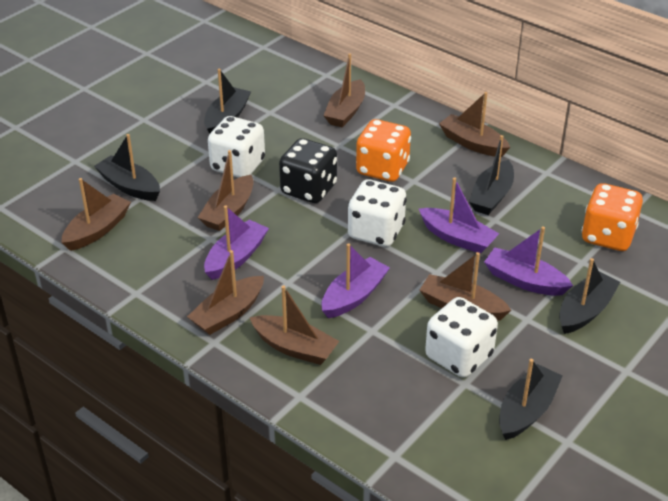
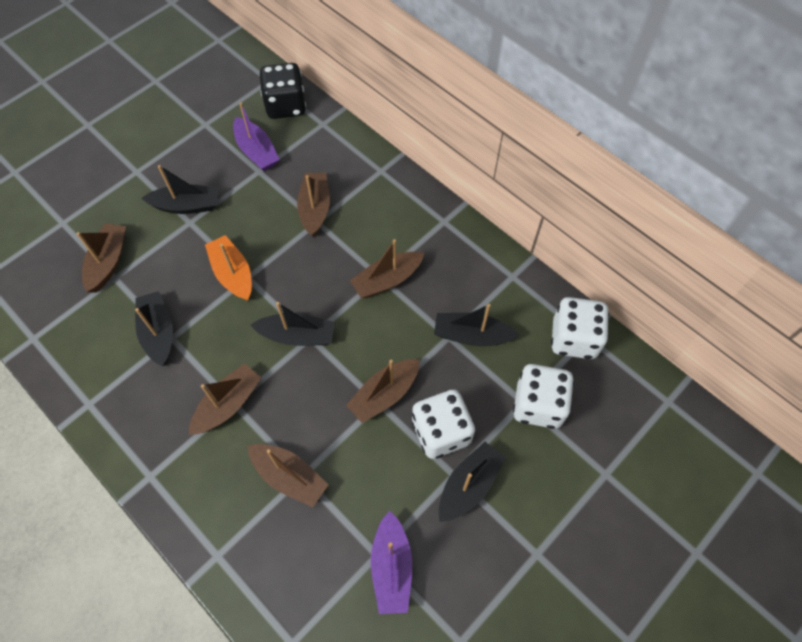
brown boat: 7 -> 6
orange boat: 0 -> 1
orange dice: 2 -> 0
purple boat: 4 -> 2

